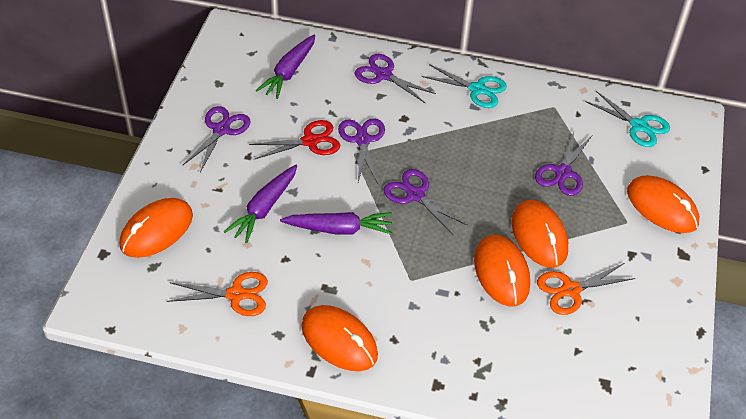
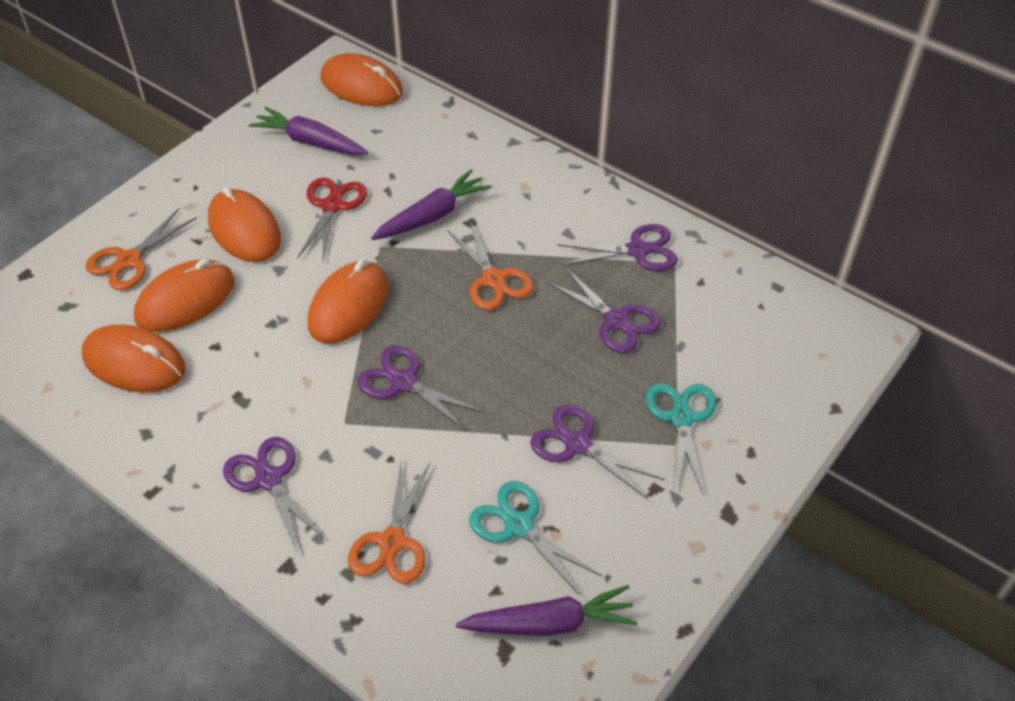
orange scissors: 2 -> 3

